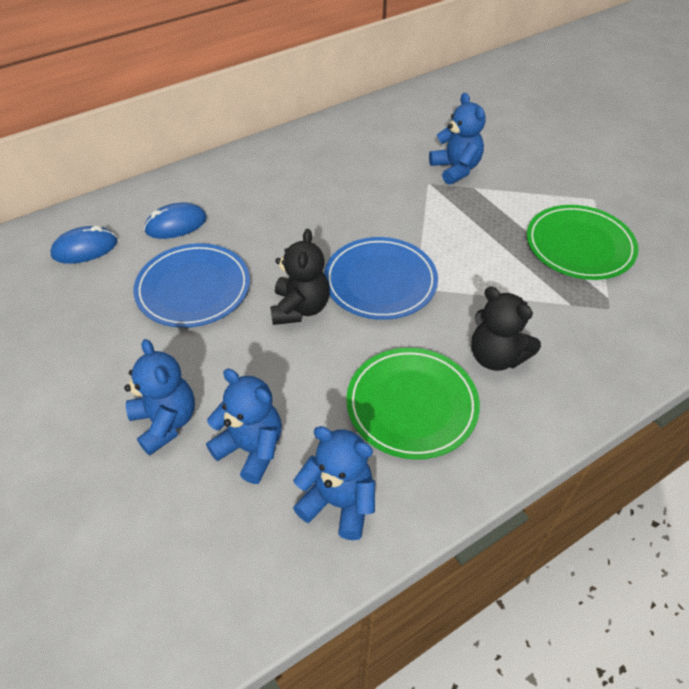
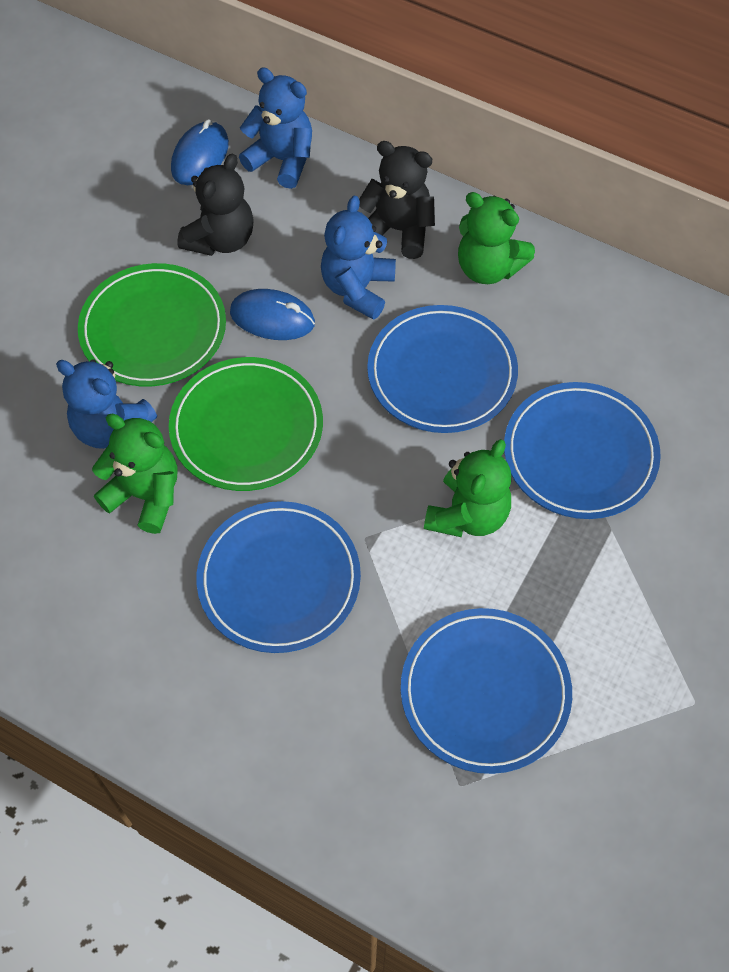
blue plate: 2 -> 4
blue teddy bear: 4 -> 3
green teddy bear: 0 -> 3

